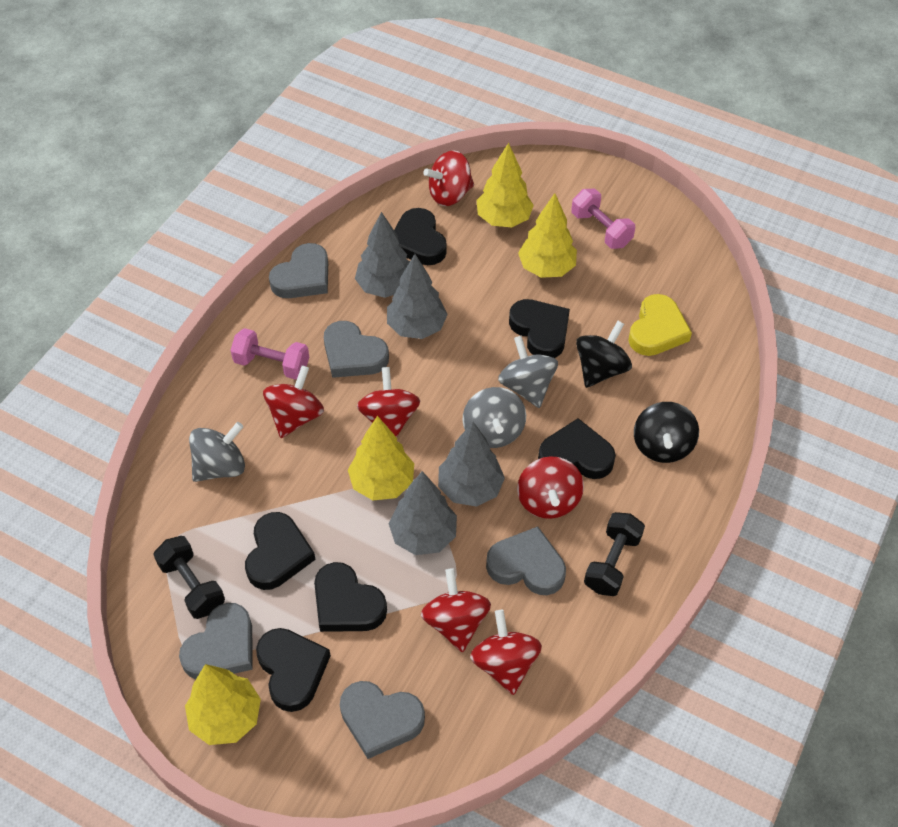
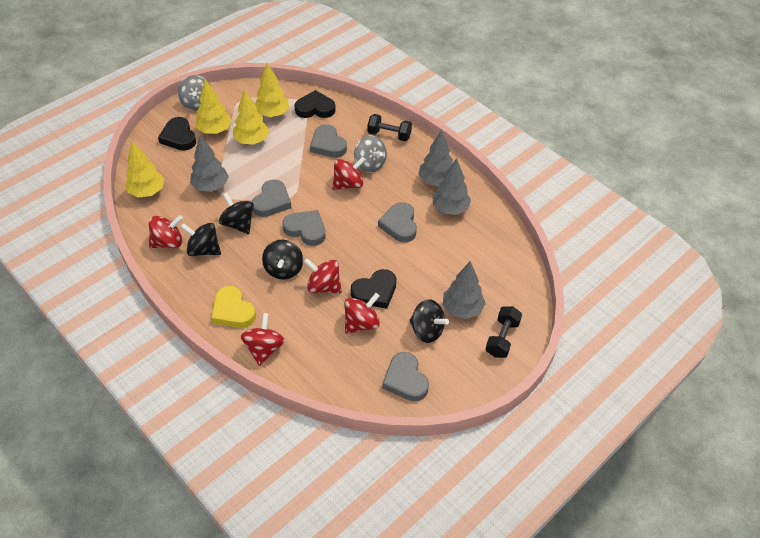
black heart: 6 -> 3
black spinning top: 2 -> 4
grey spinning top: 3 -> 2
pink dumbbell: 2 -> 0
red spinning top: 6 -> 5

